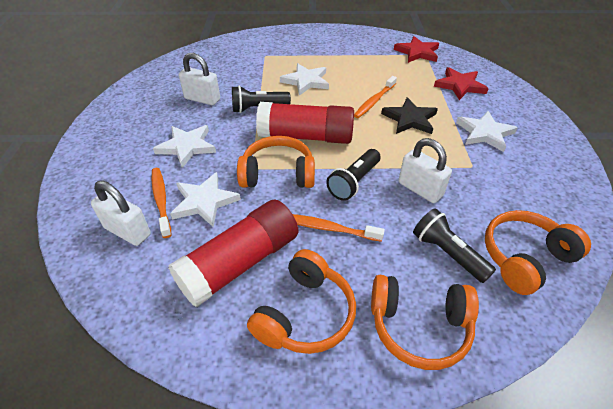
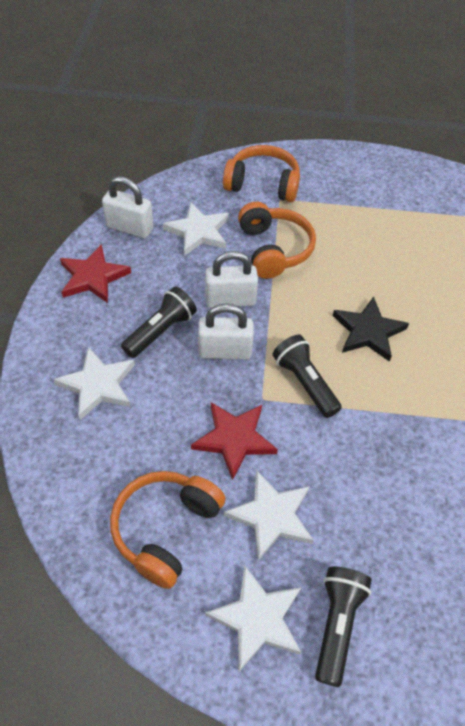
orange headphones: 4 -> 3
orange toothbrush: 3 -> 0
red glue stick: 2 -> 0

